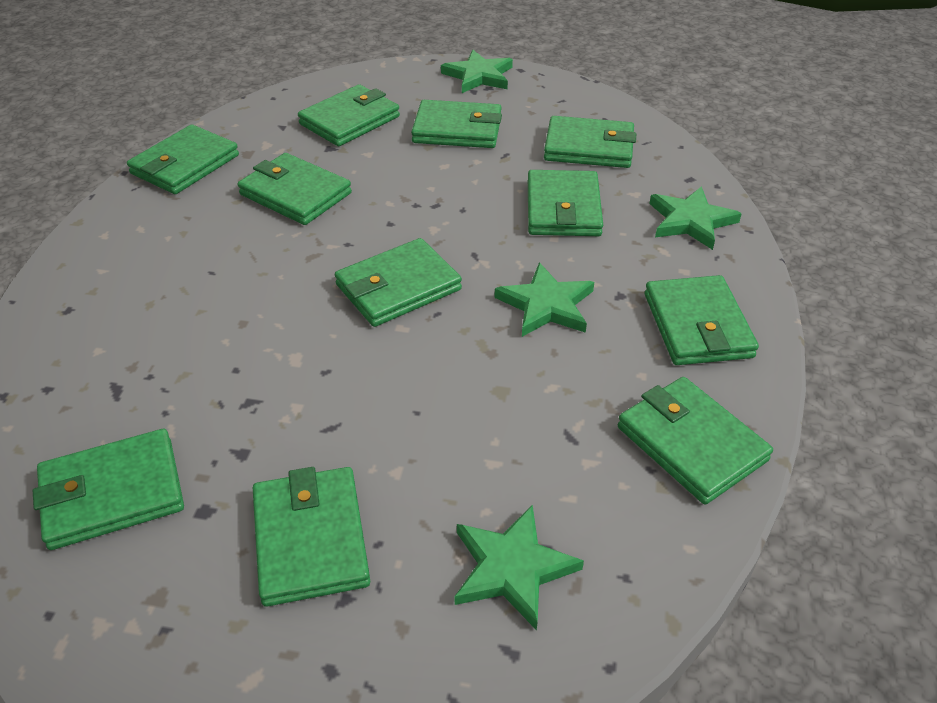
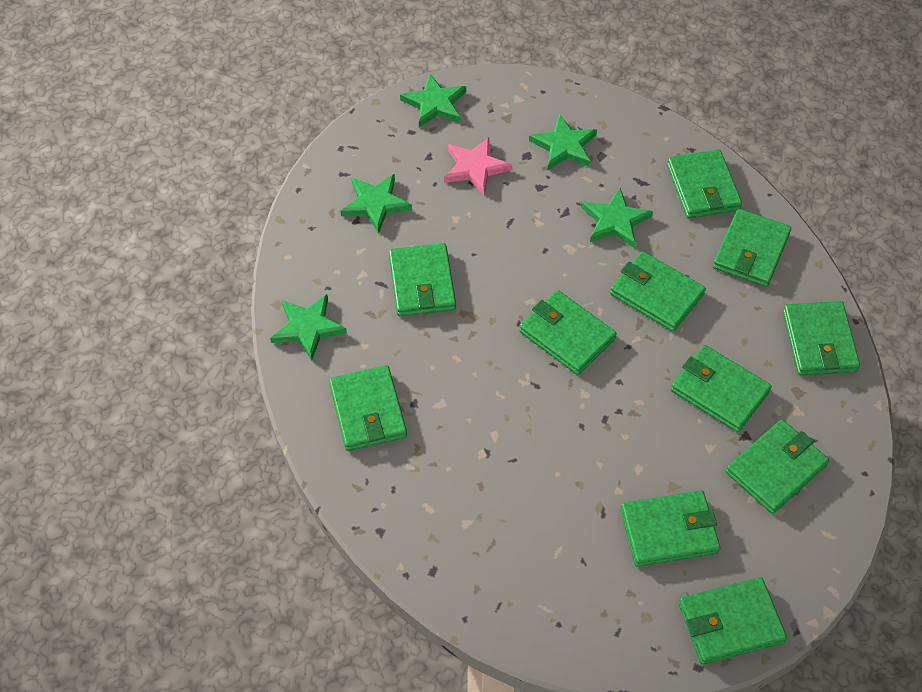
green star: 4 -> 5
pink star: 0 -> 1

